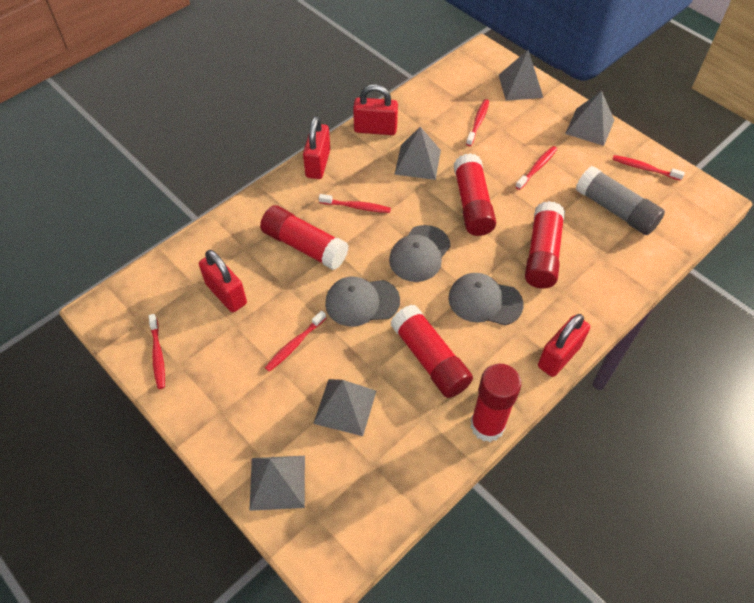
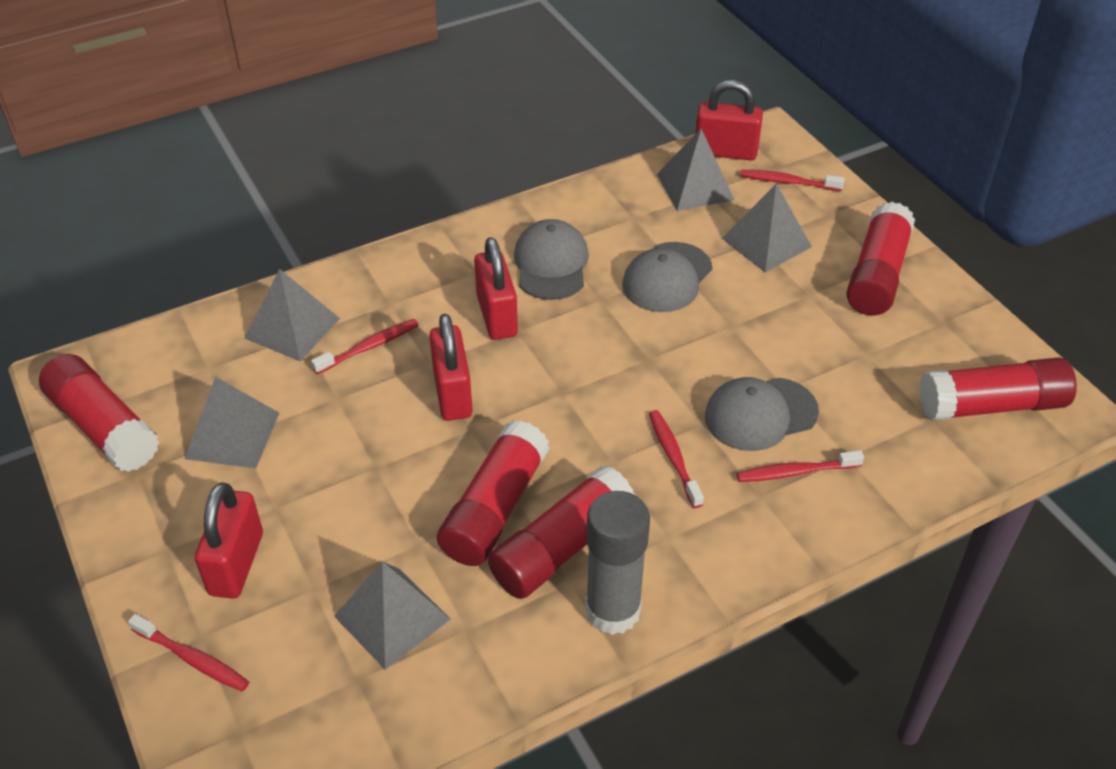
red toothbrush: 6 -> 5

